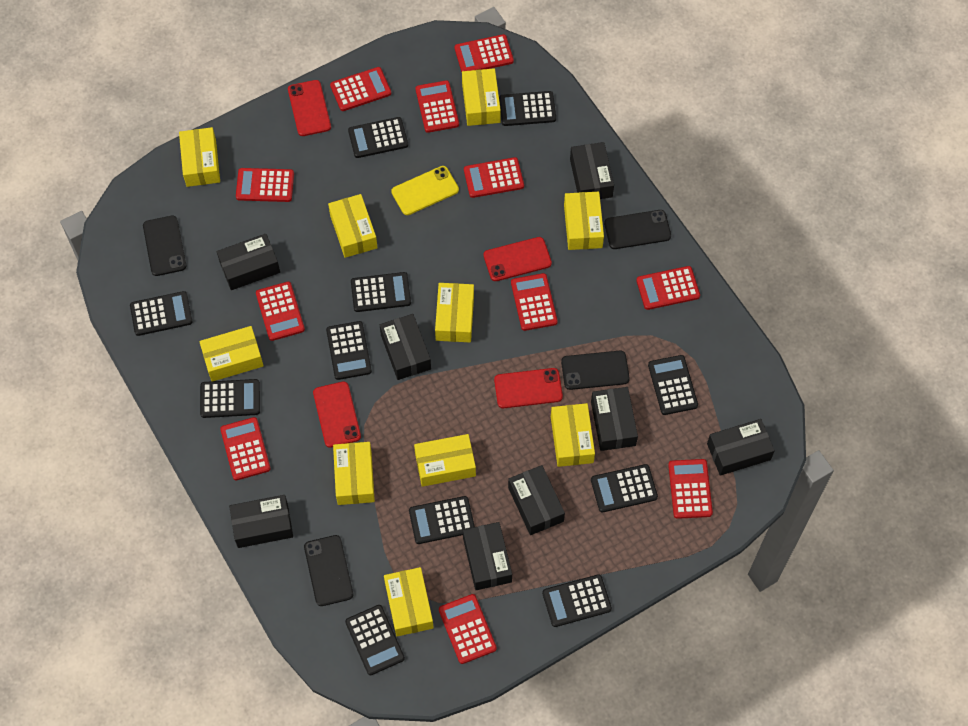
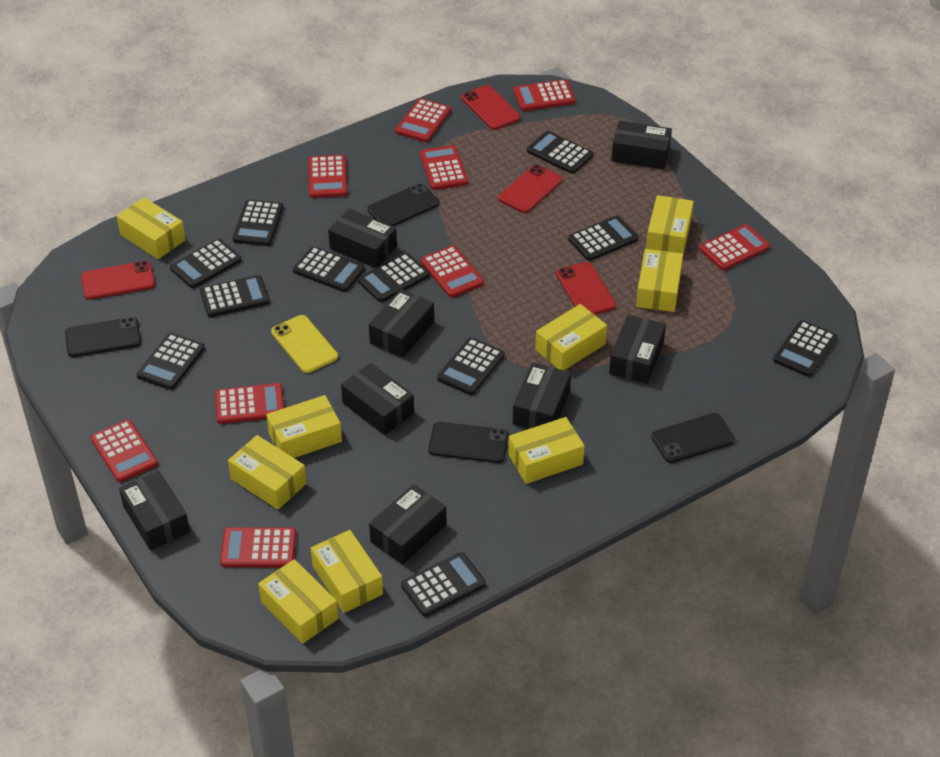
red calculator: 11 -> 9
yellow box: 10 -> 9

